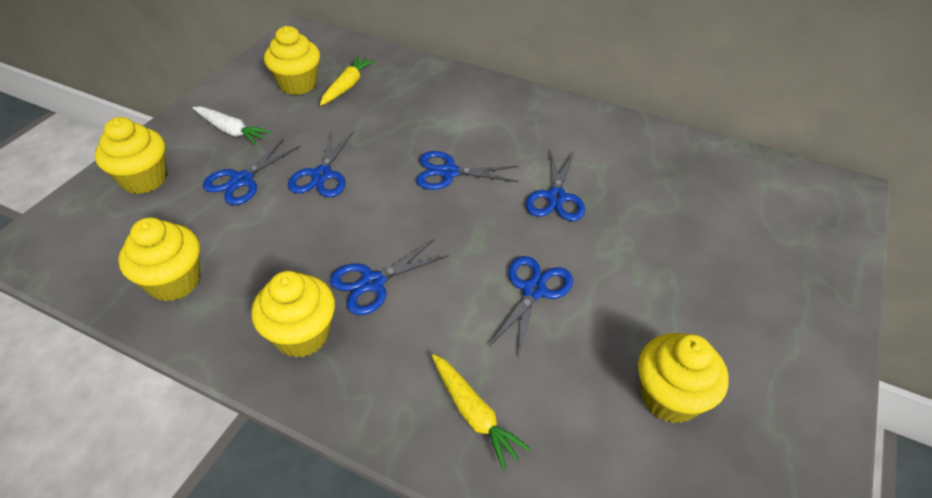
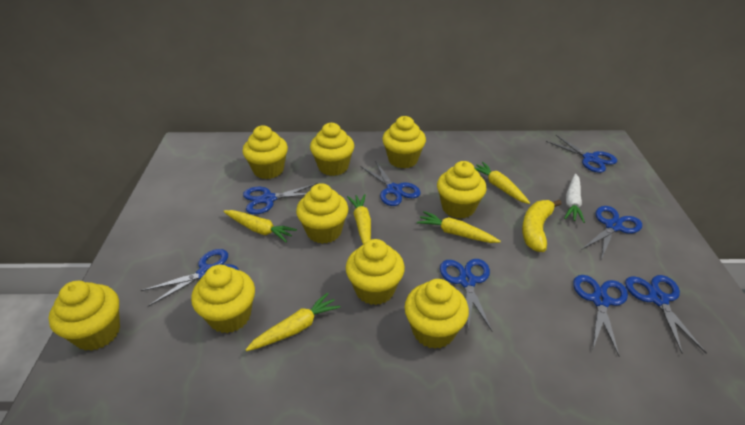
blue scissors: 6 -> 8
yellow banana: 0 -> 1
yellow carrot: 2 -> 5
yellow cupcake: 5 -> 9

